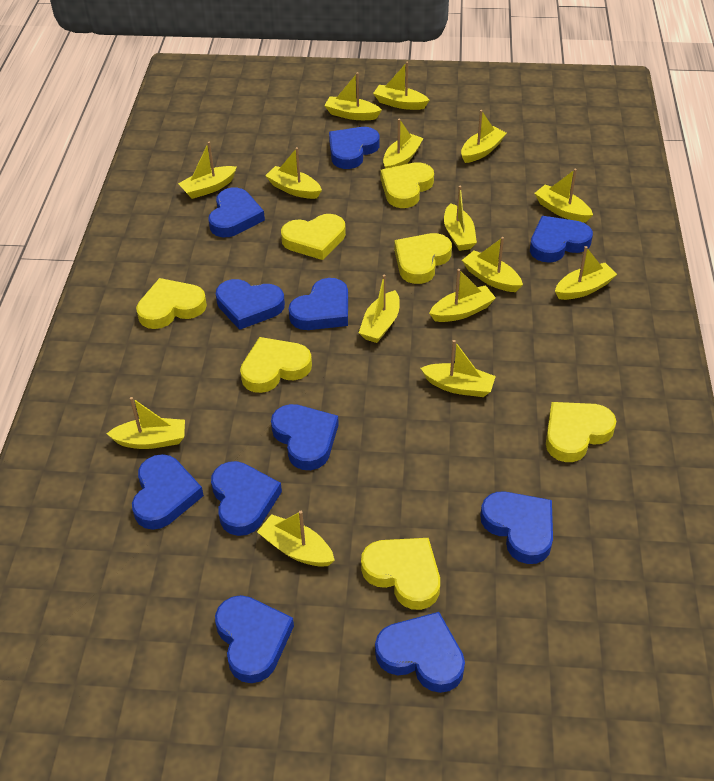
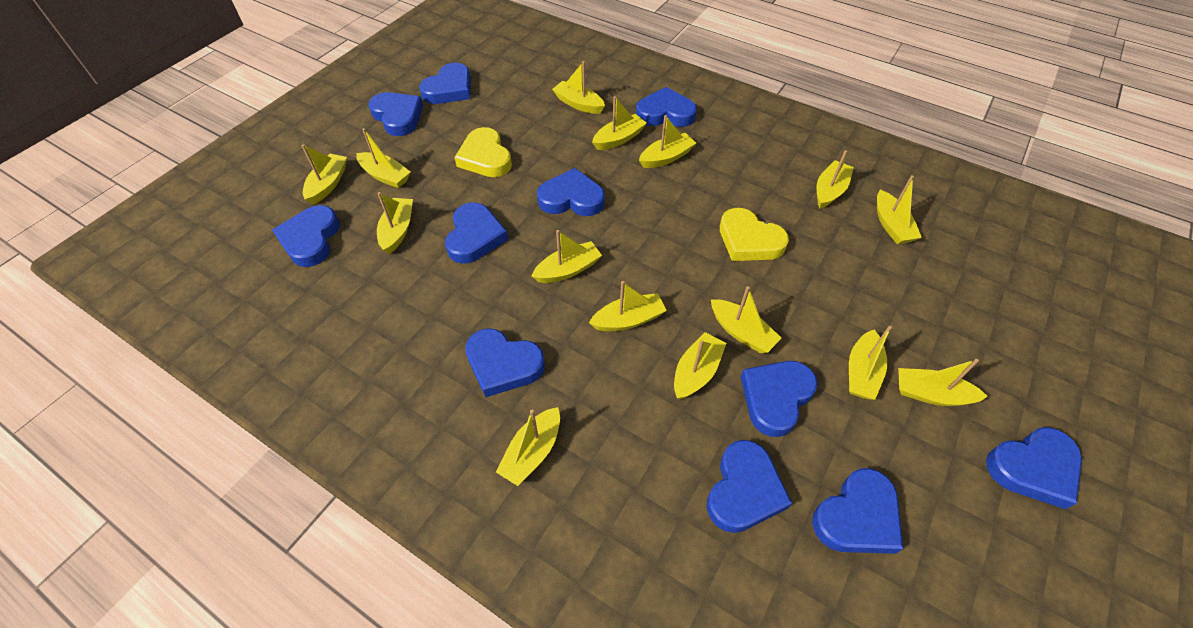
yellow heart: 7 -> 2

